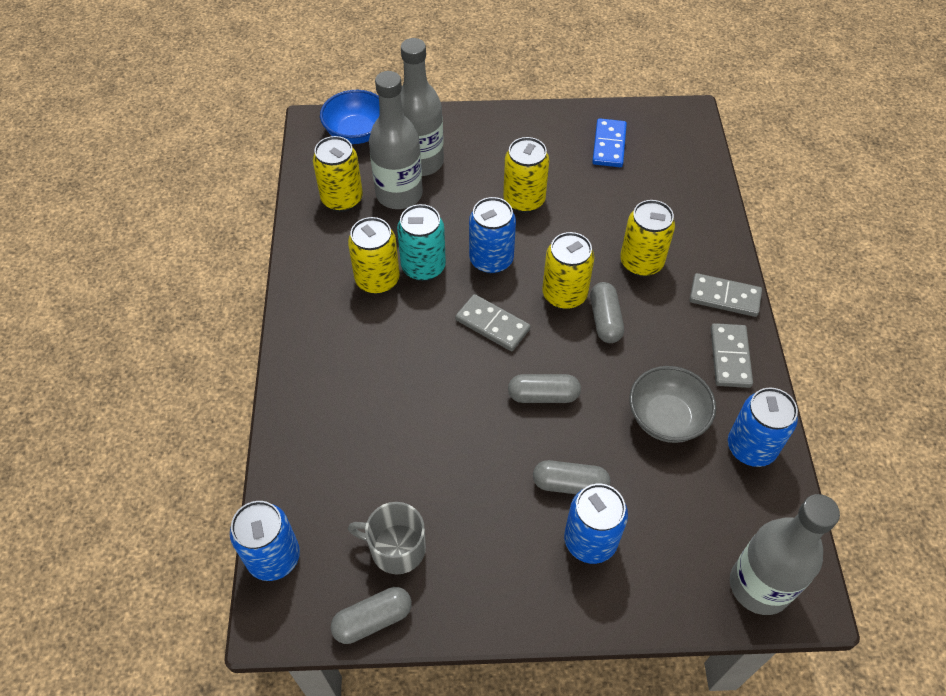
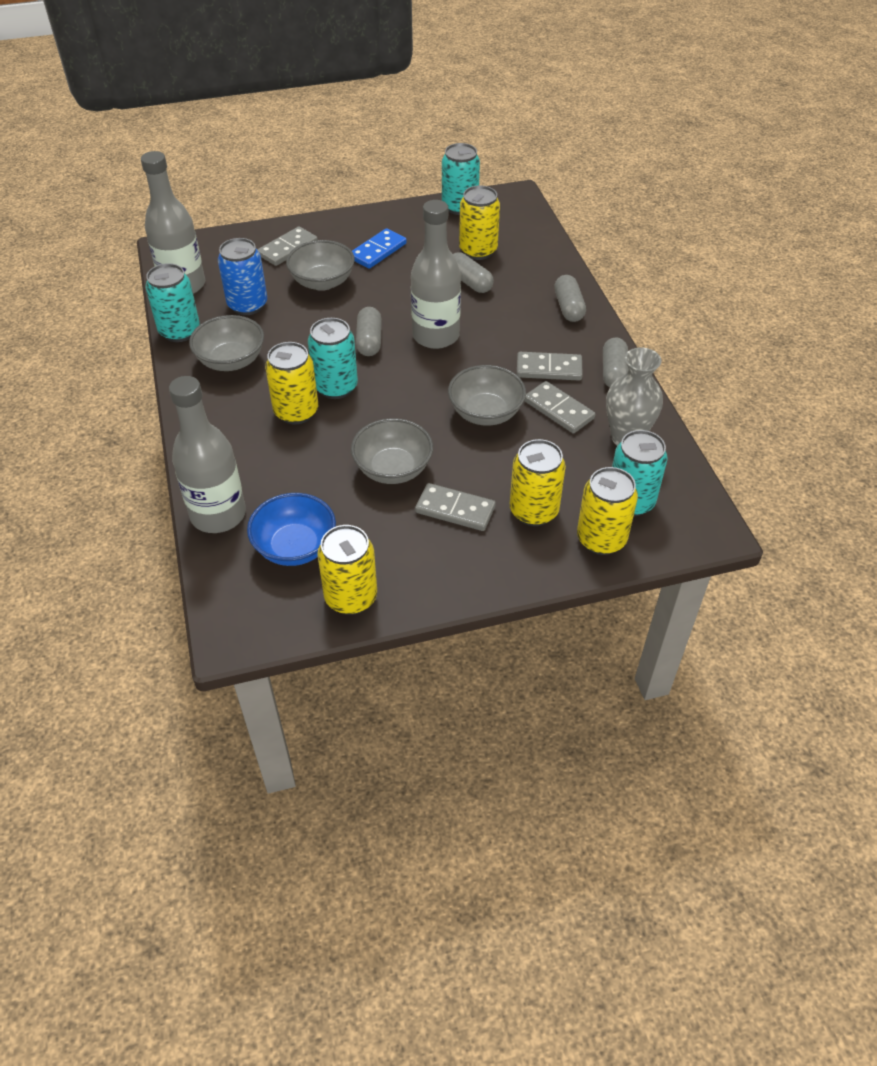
blue can: 4 -> 1
grey bowl: 1 -> 4
grey domino: 3 -> 4
grey mug: 1 -> 0
grey vase: 0 -> 1
turquoise can: 1 -> 4

